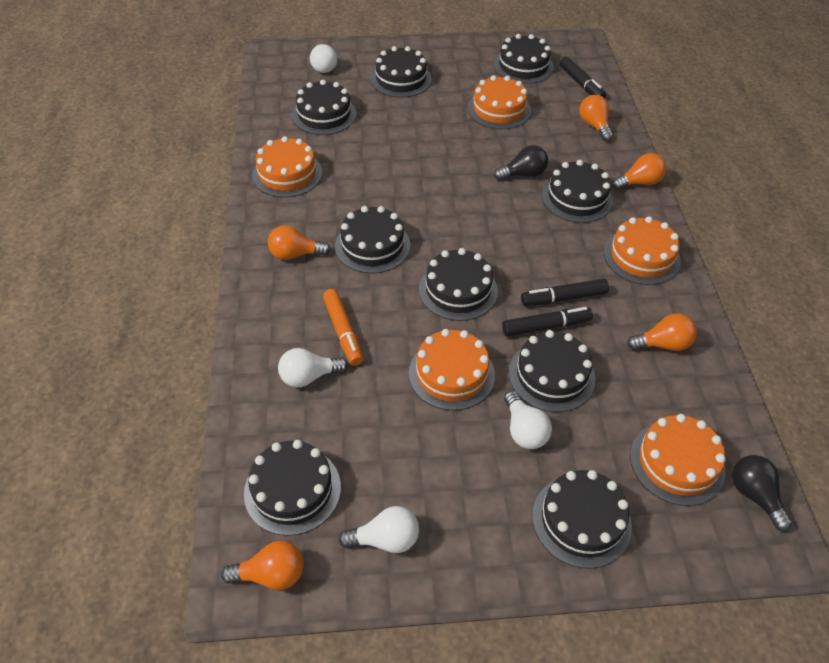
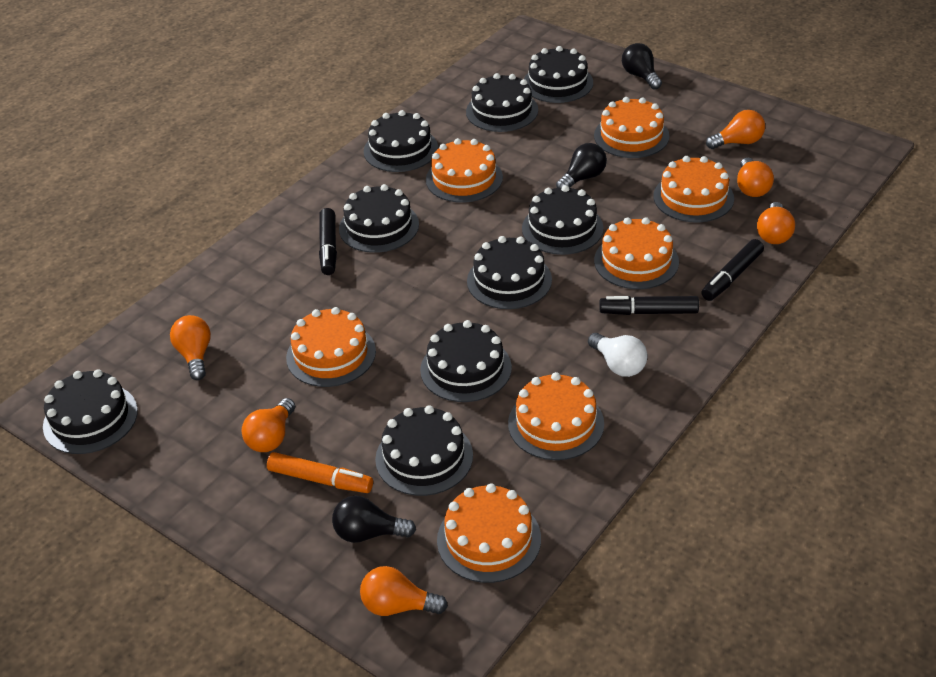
black light bulb: 2 -> 3
orange cake: 5 -> 7
orange light bulb: 5 -> 6
white light bulb: 4 -> 1

